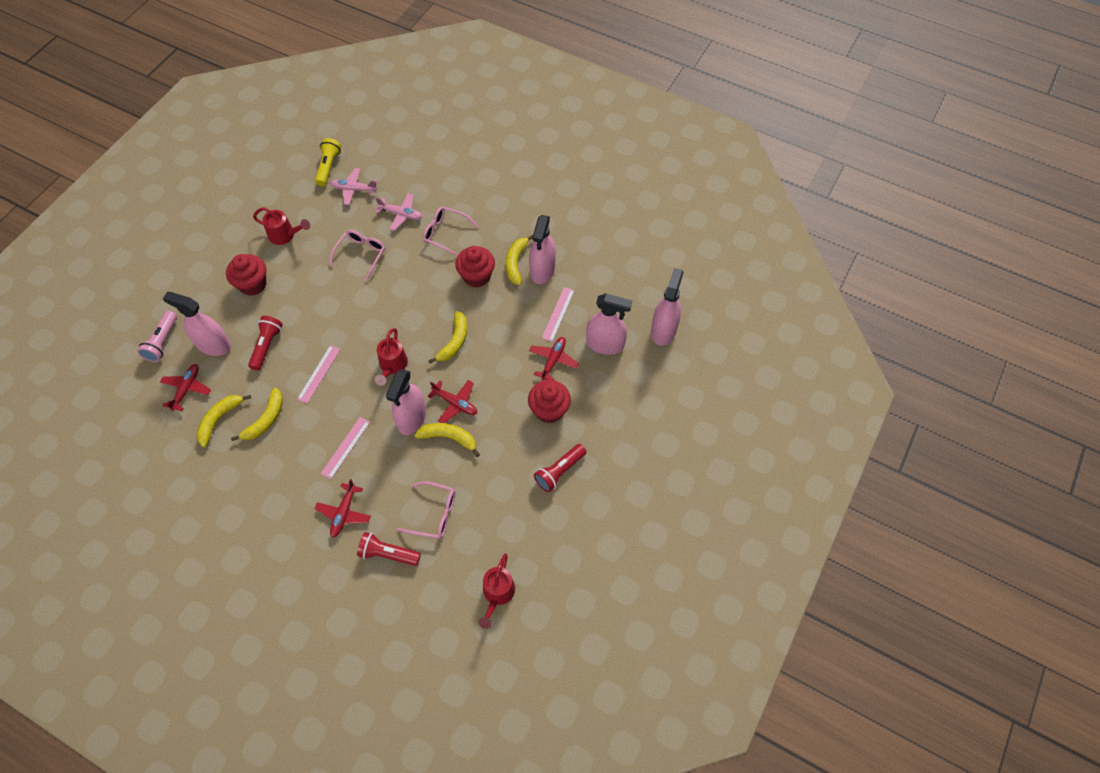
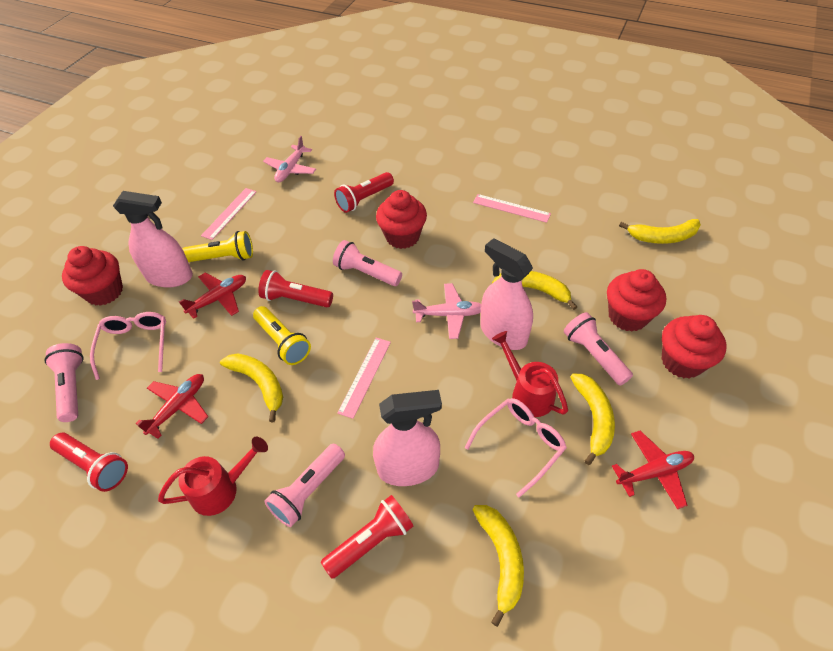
pink flashlight: 1 -> 4
pink glasses: 3 -> 2
pink spray bottle: 5 -> 3
red cupcake: 3 -> 4
red flashlight: 3 -> 4
red plane: 4 -> 3
red watering can: 3 -> 2
yellow flashlight: 1 -> 2

